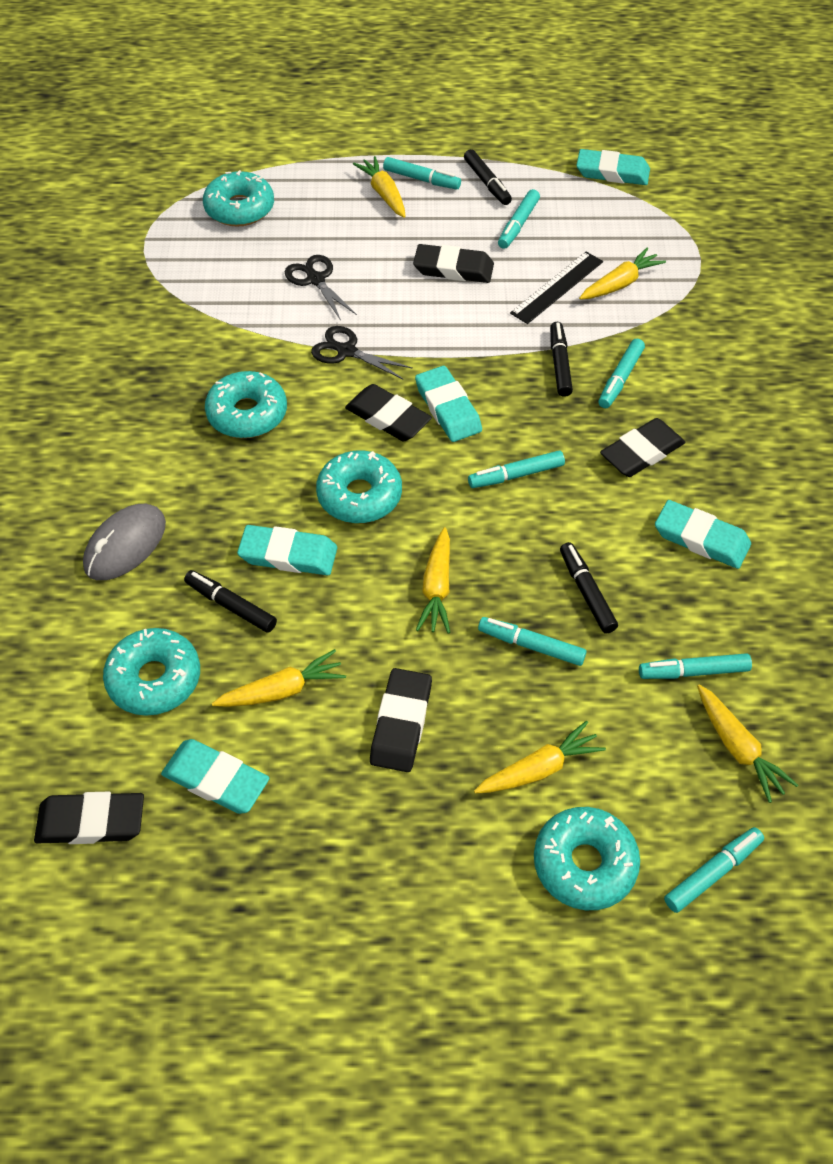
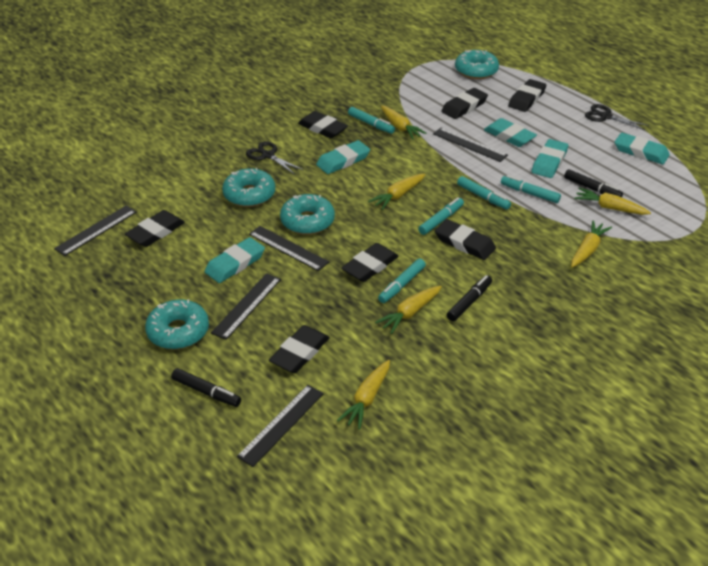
black eraser: 5 -> 7
black marker: 4 -> 3
black ruler: 1 -> 5
grey mouse: 1 -> 0
turquoise donut: 5 -> 4
turquoise marker: 7 -> 5

